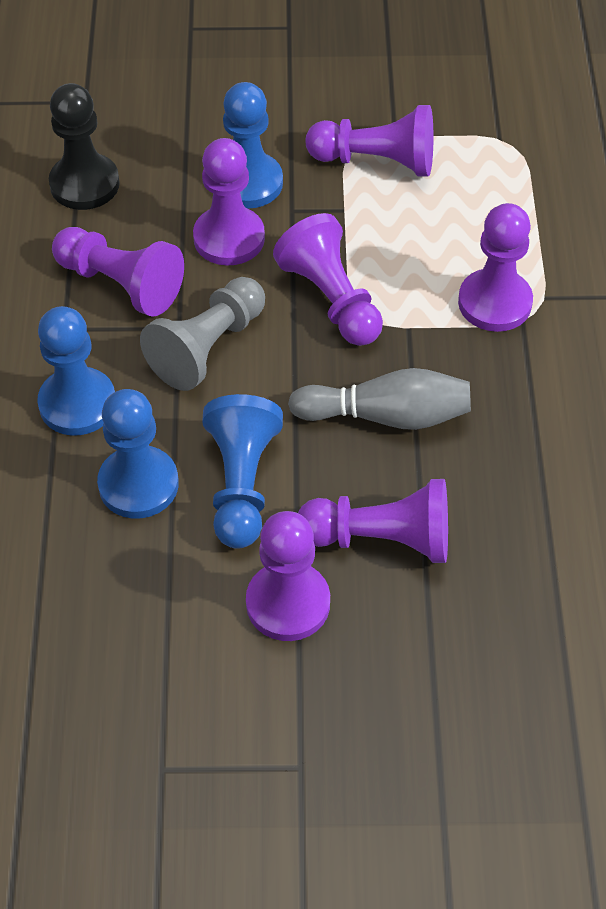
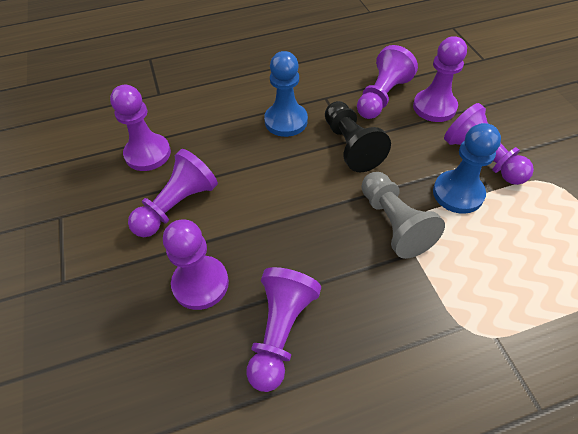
blue pawn: 4 -> 2
grey bowling pin: 1 -> 0

